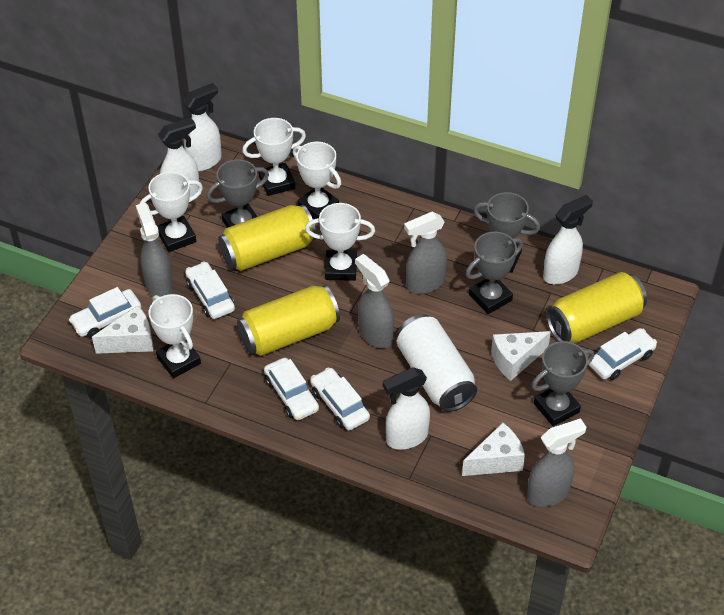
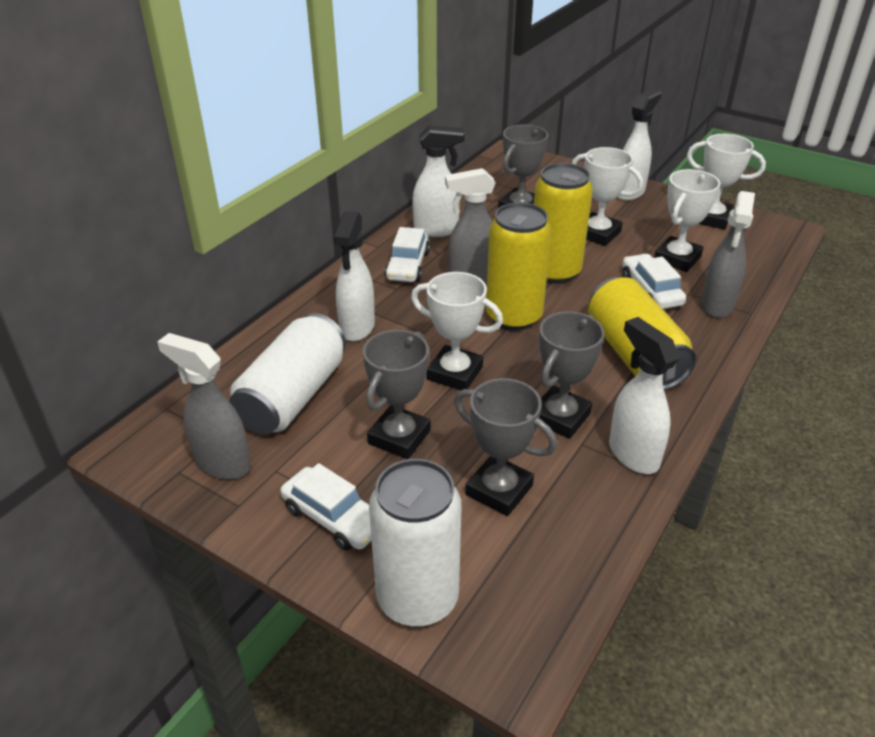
grey spray bottle: 4 -> 3
white can: 1 -> 2
white car: 5 -> 3
white cheese: 3 -> 0
white trophy: 5 -> 4

